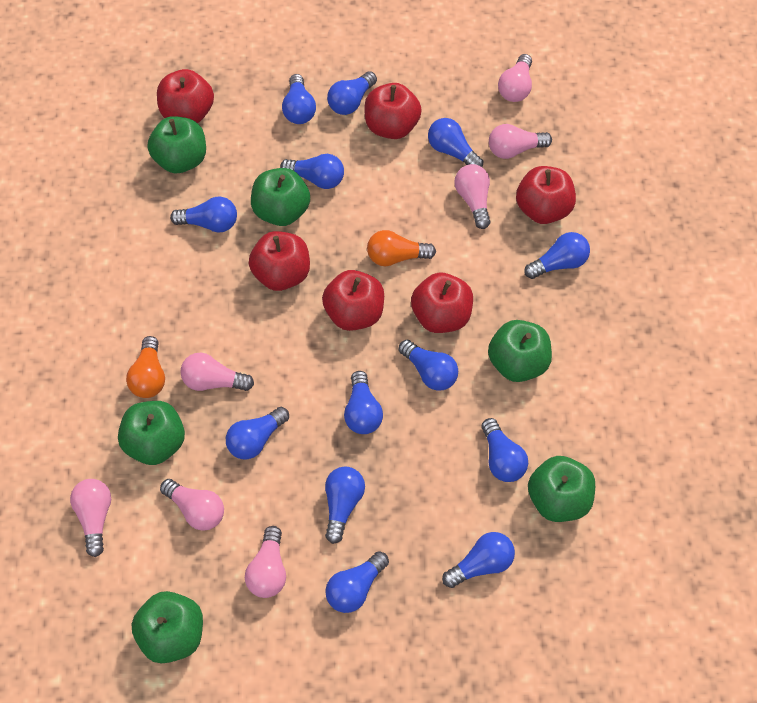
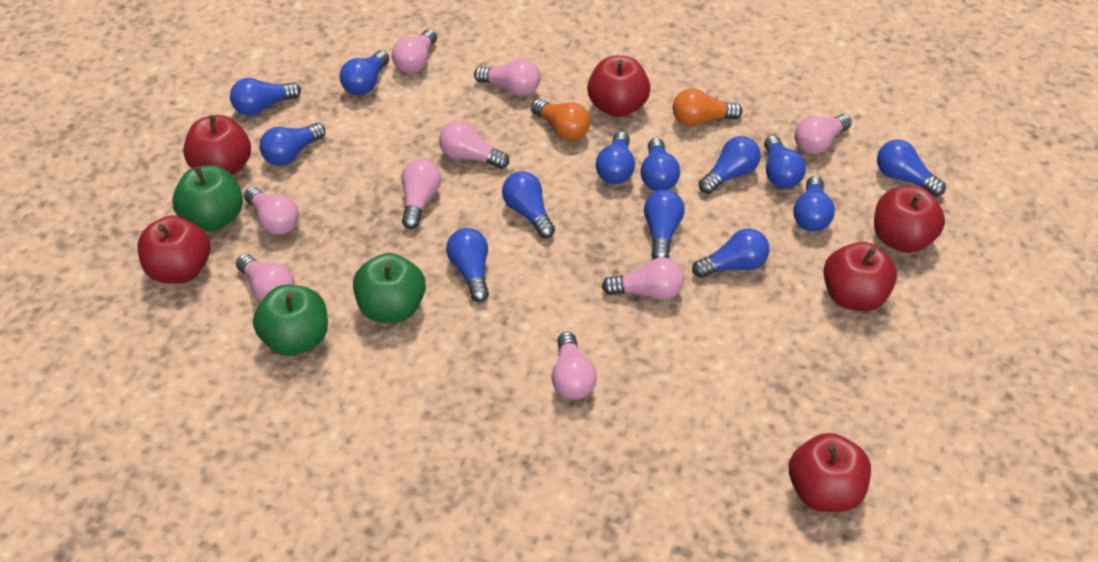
green apple: 6 -> 3
pink light bulb: 7 -> 9

